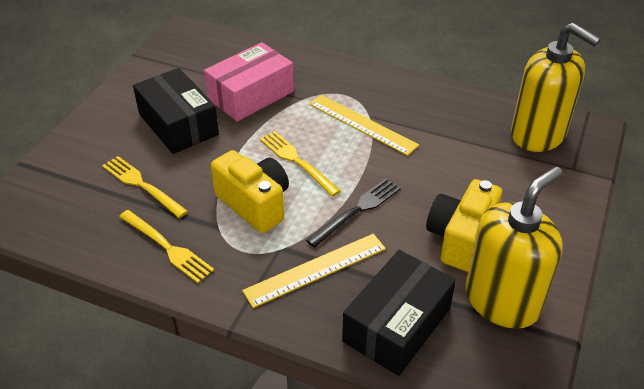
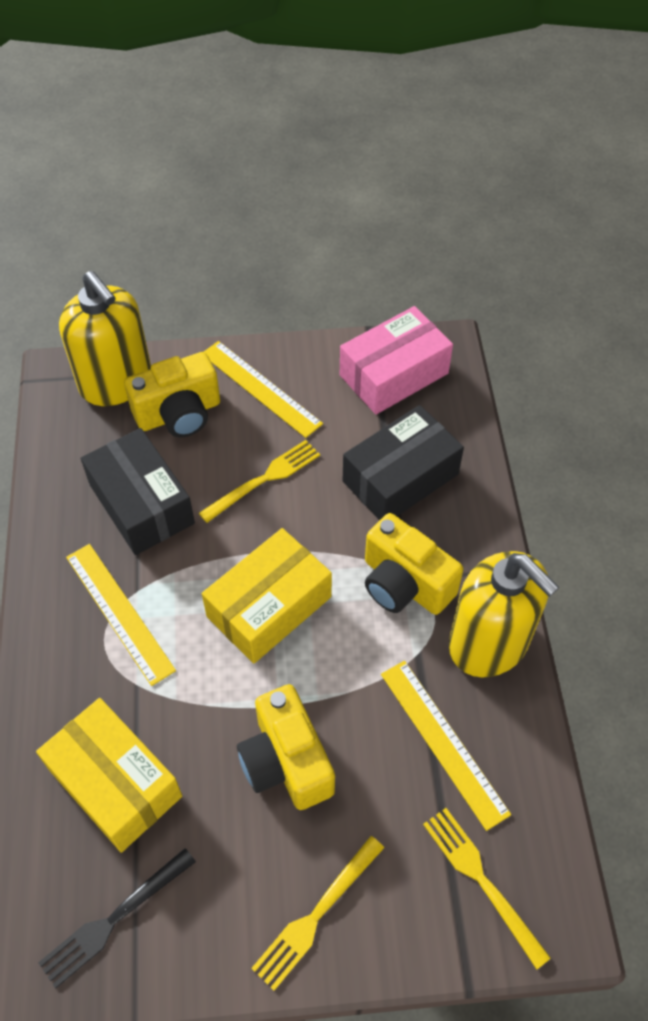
yellow box: 0 -> 2
yellow camera: 2 -> 3
yellow ruler: 2 -> 3

